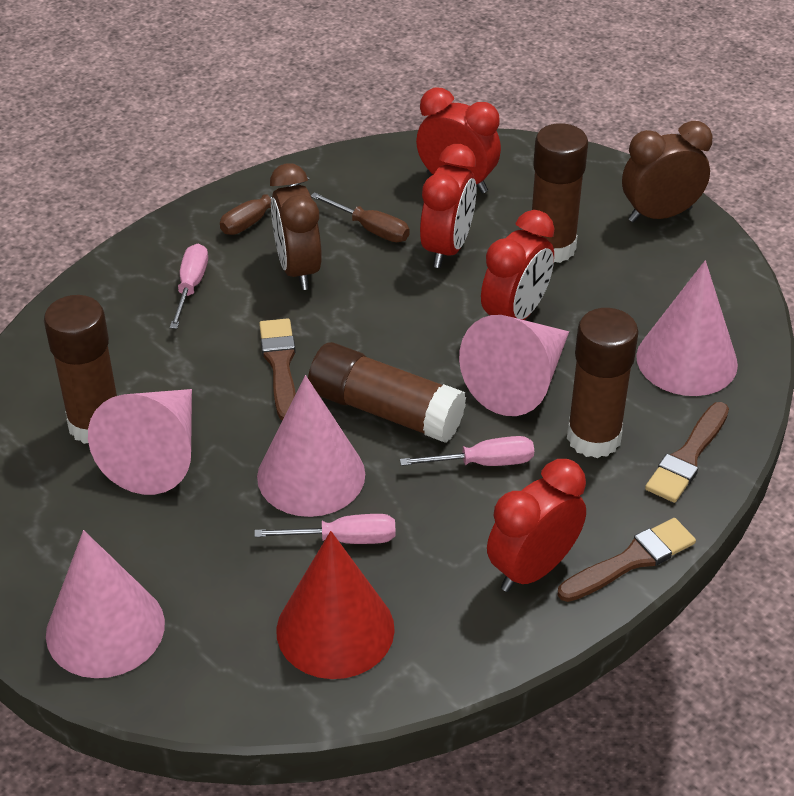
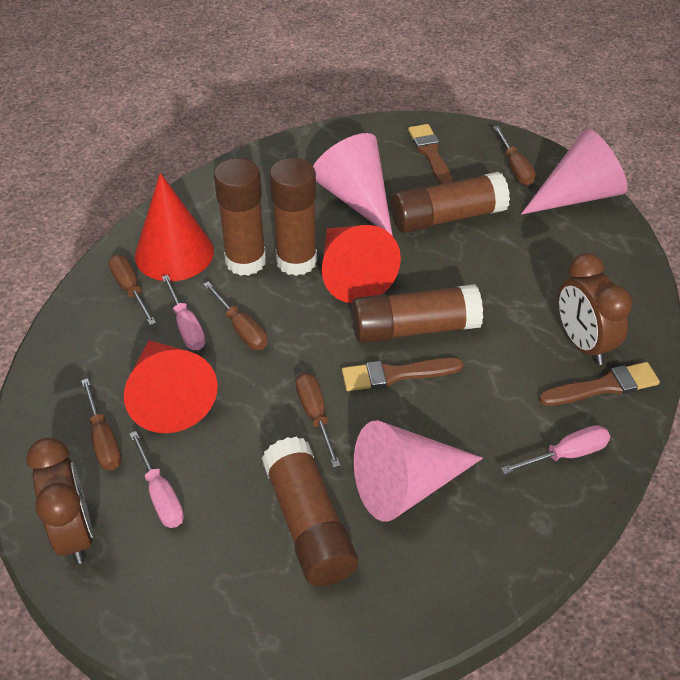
brown glue stick: 4 -> 5
brown screwdriver: 2 -> 5
pink cone: 5 -> 3
red clock: 4 -> 0
red cone: 1 -> 3

